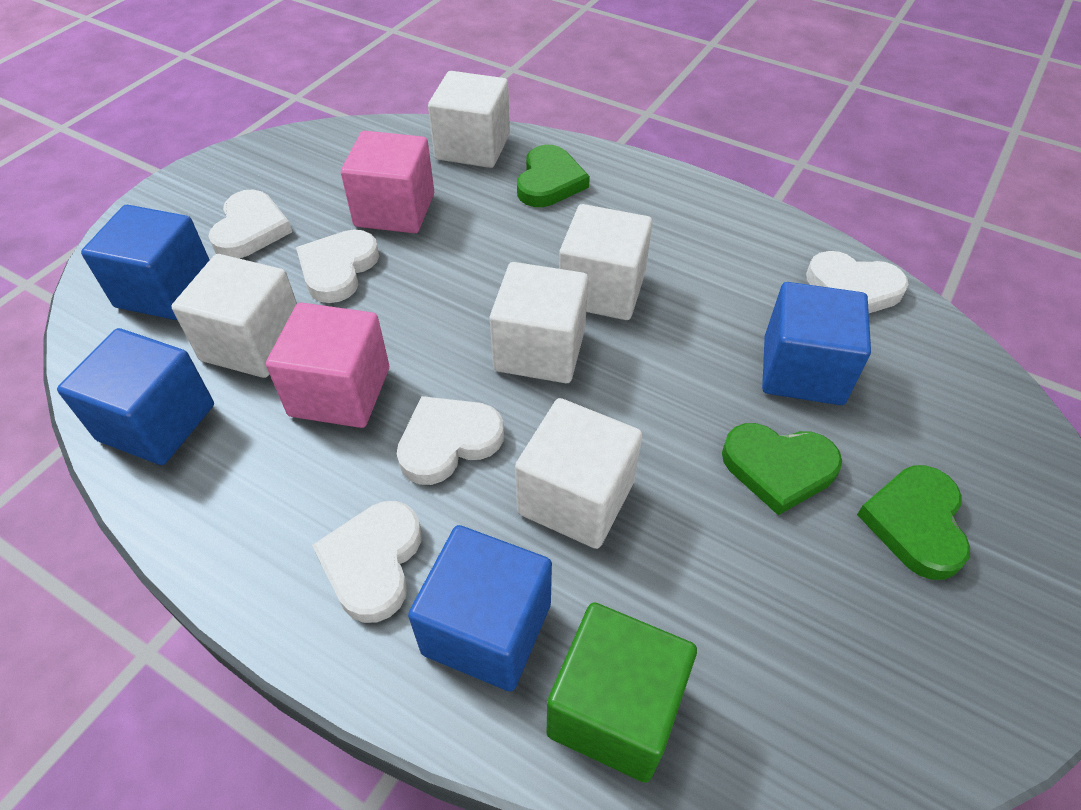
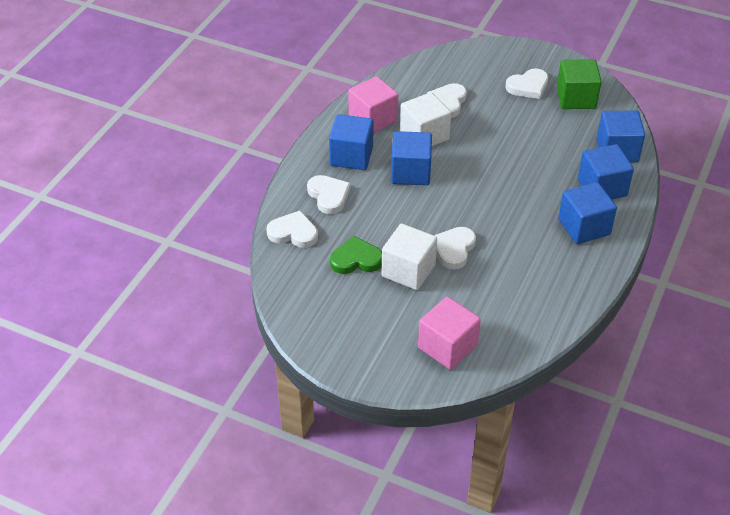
blue cube: 4 -> 5
green heart: 3 -> 1
white cube: 5 -> 2

